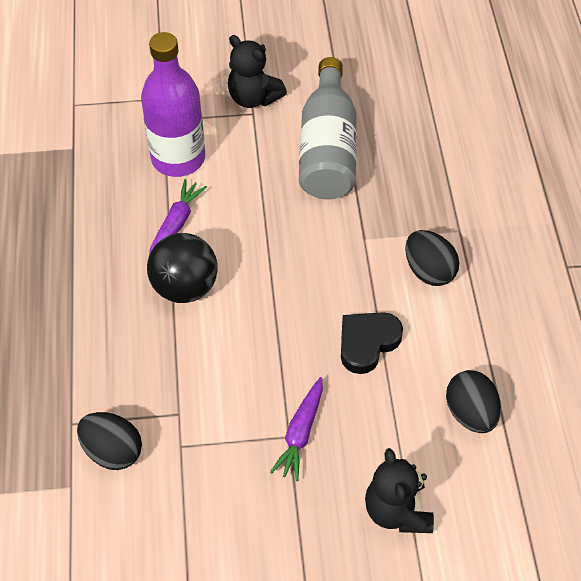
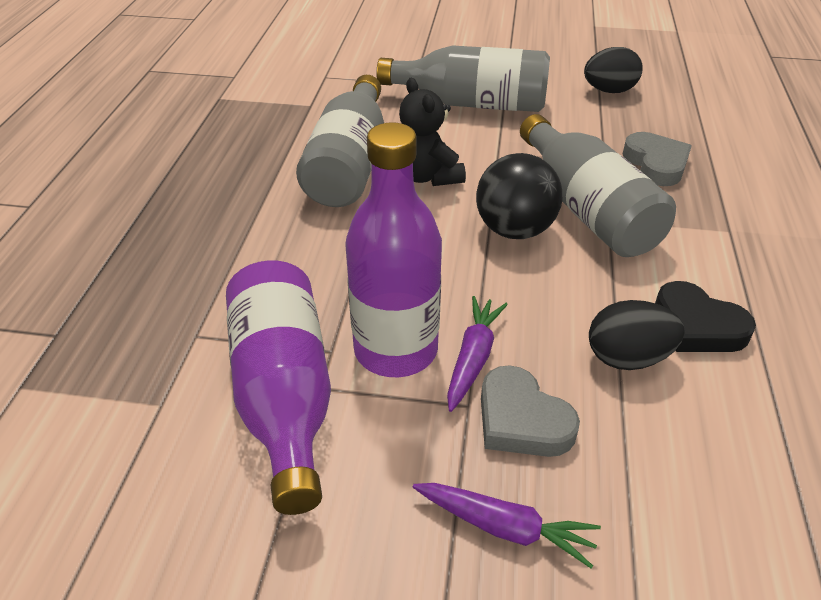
black egg: 3 -> 2
black teddy bear: 2 -> 1
grey bottle: 1 -> 3
grey heart: 0 -> 2
purple bottle: 1 -> 2

